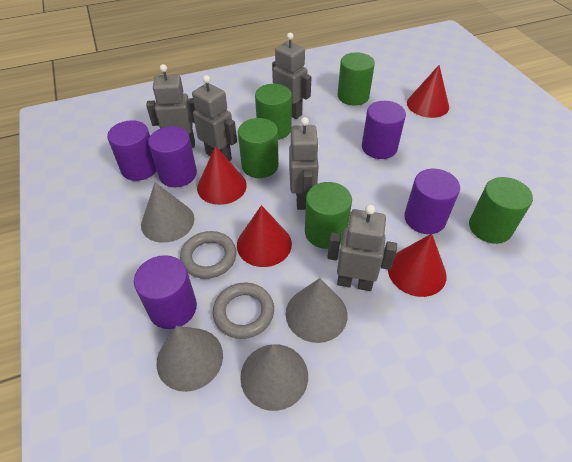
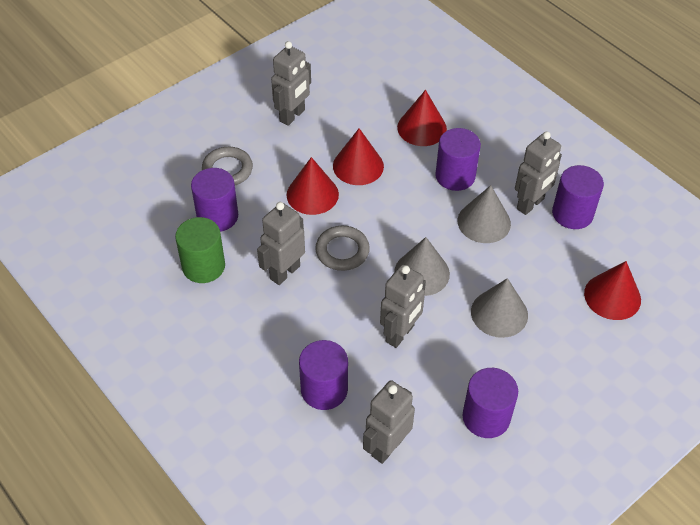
green cylinder: 5 -> 1
grey cone: 4 -> 3

